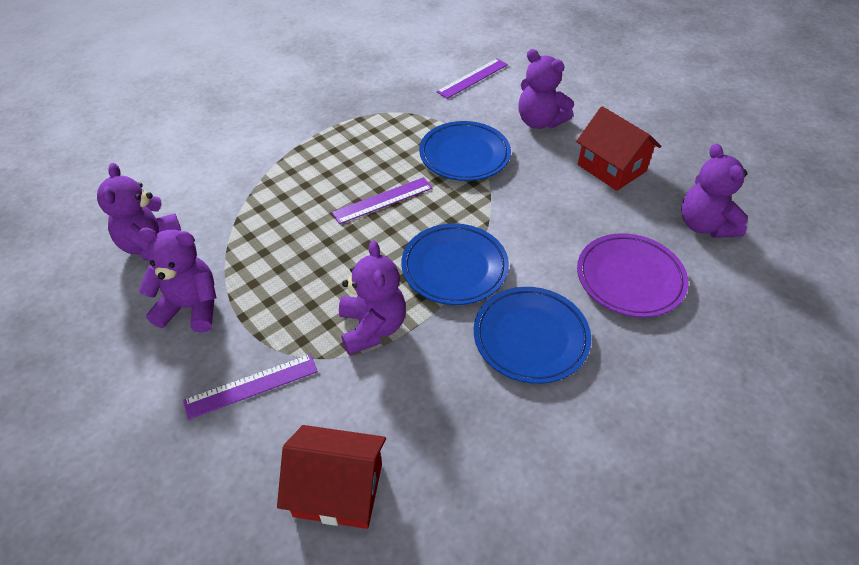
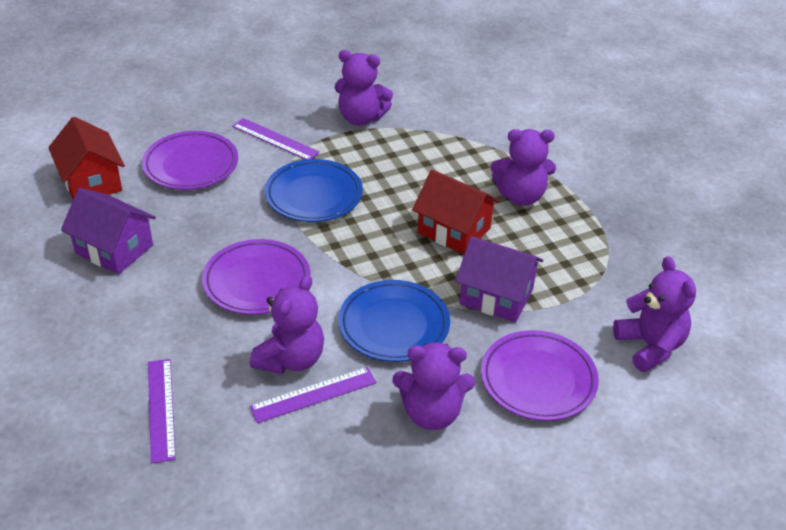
blue plate: 3 -> 2
purple house: 0 -> 2
purple plate: 1 -> 3

